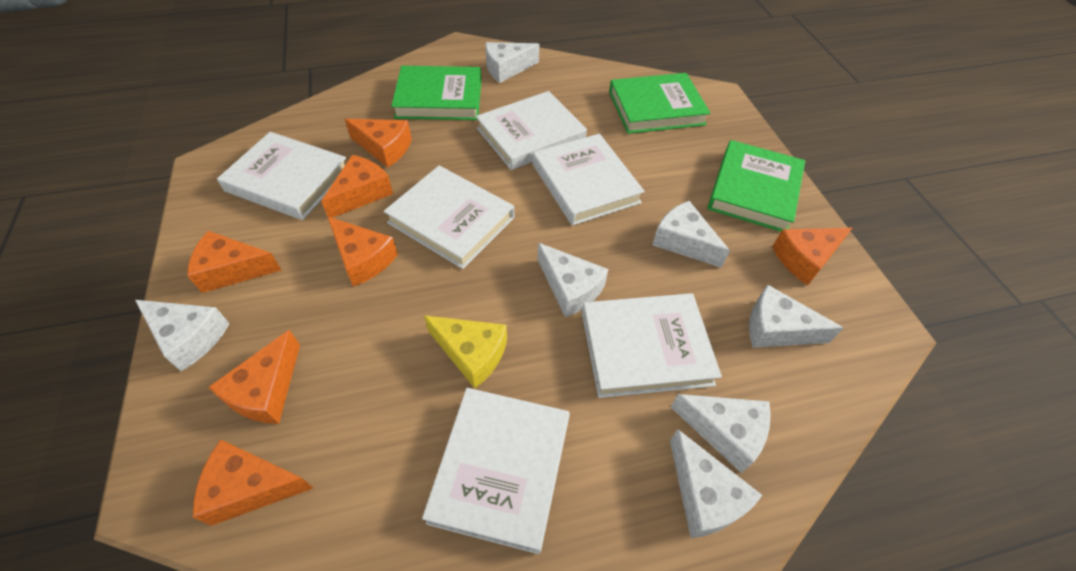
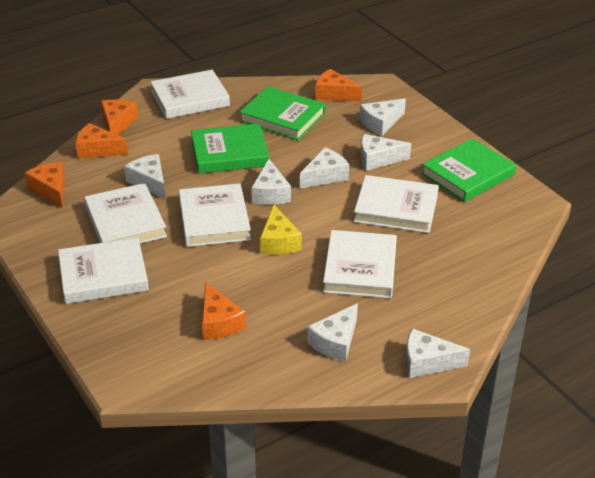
orange cheese: 7 -> 5

